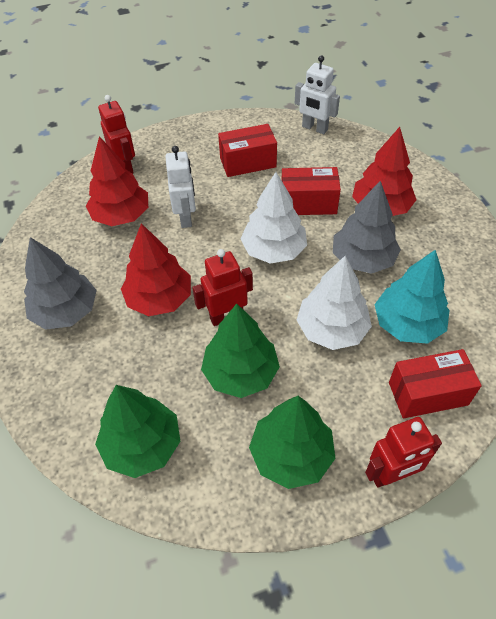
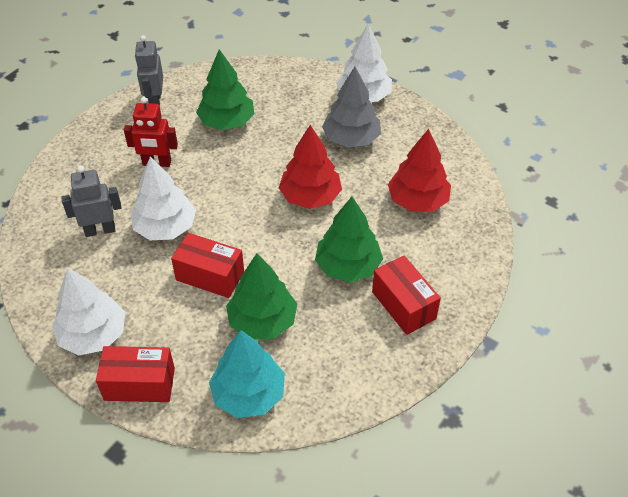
grey robot: 0 -> 2
grey tree: 2 -> 1
red robot: 3 -> 1
red tree: 3 -> 2
white robot: 2 -> 0
white tree: 2 -> 3

